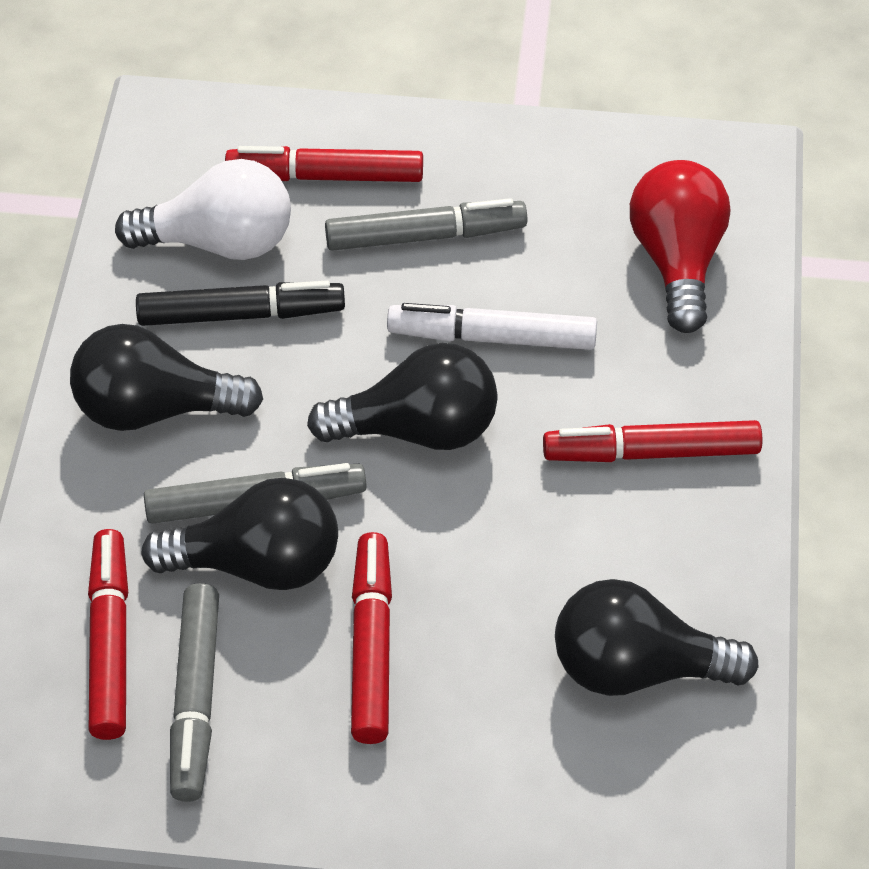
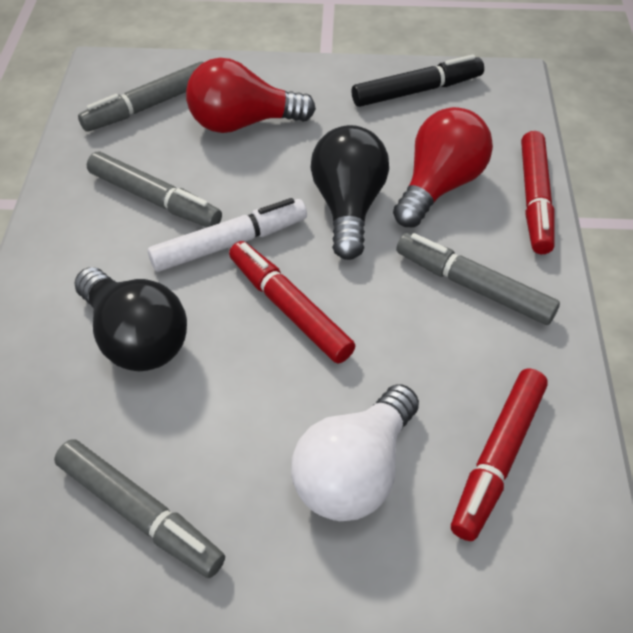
black light bulb: 4 -> 2
grey marker: 3 -> 4
red light bulb: 1 -> 2
red marker: 4 -> 3

